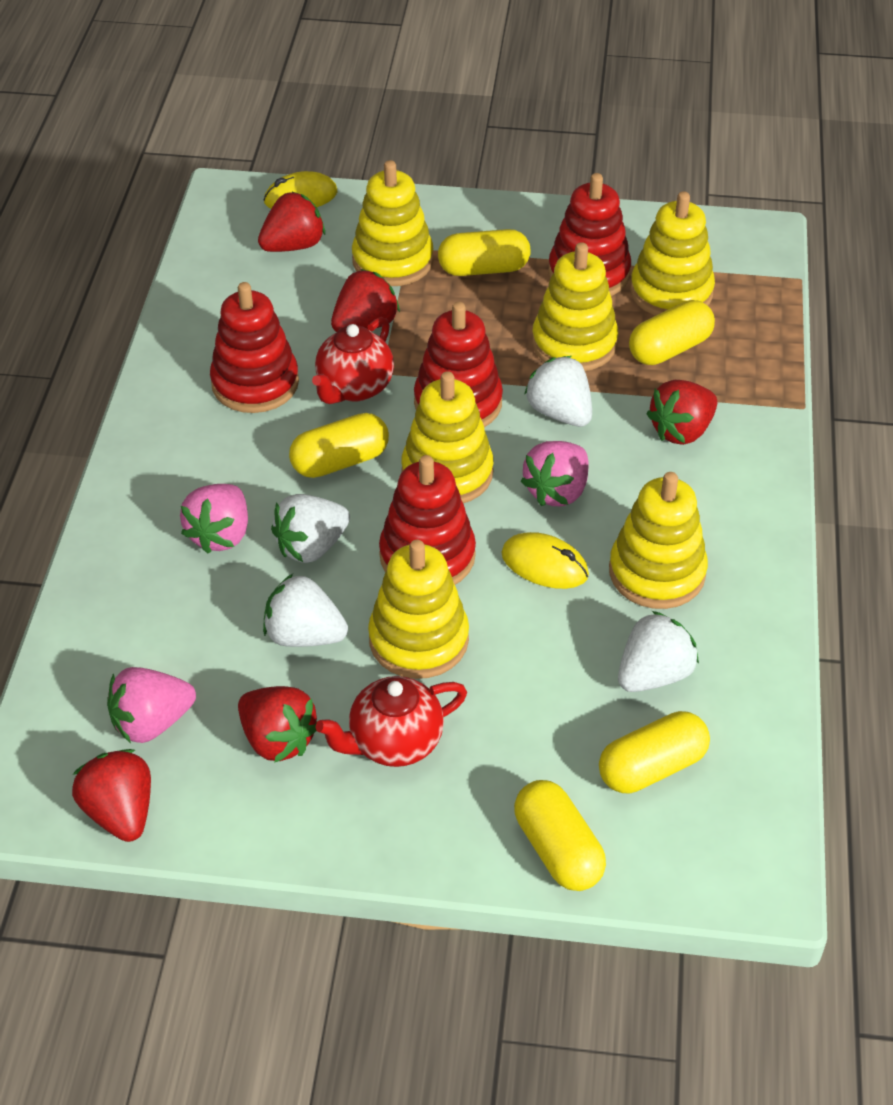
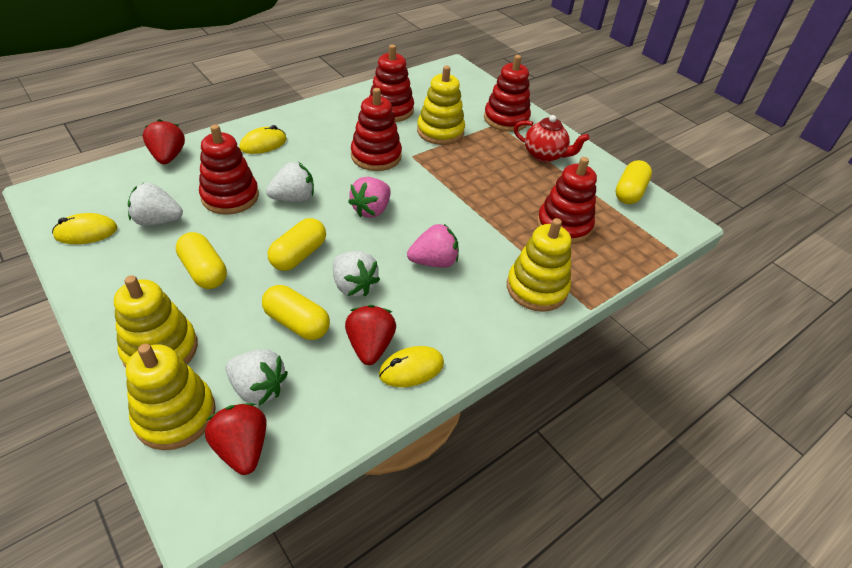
pink strawberry: 3 -> 2
red stacking toy: 4 -> 5
red strawberry: 5 -> 3
red teapot: 2 -> 1
yellow capsule: 5 -> 4
yellow mouse: 2 -> 3
yellow stacking toy: 6 -> 4

